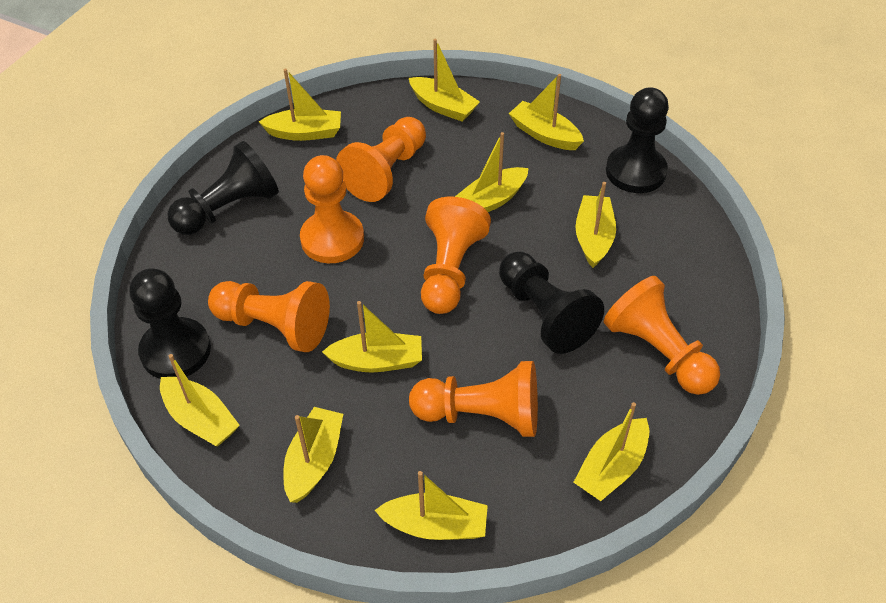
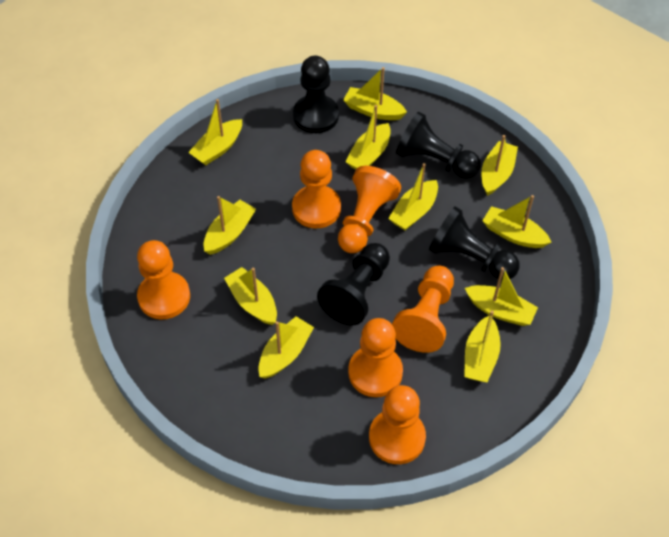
yellow boat: 10 -> 11

